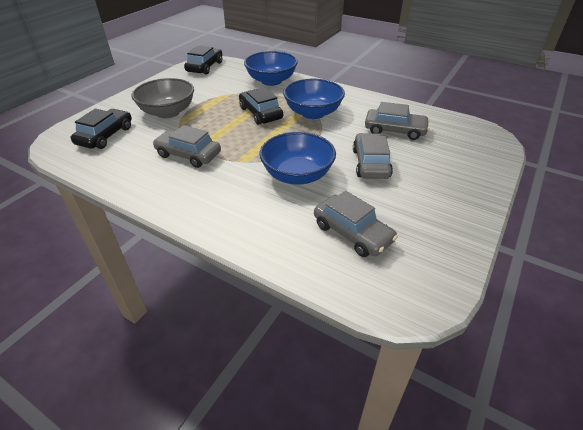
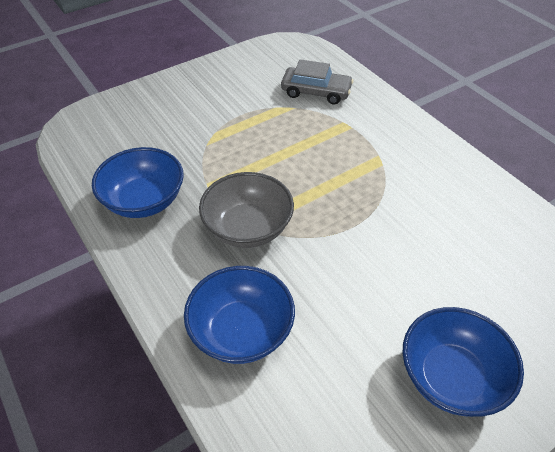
black car: 3 -> 0
grey car: 4 -> 1

